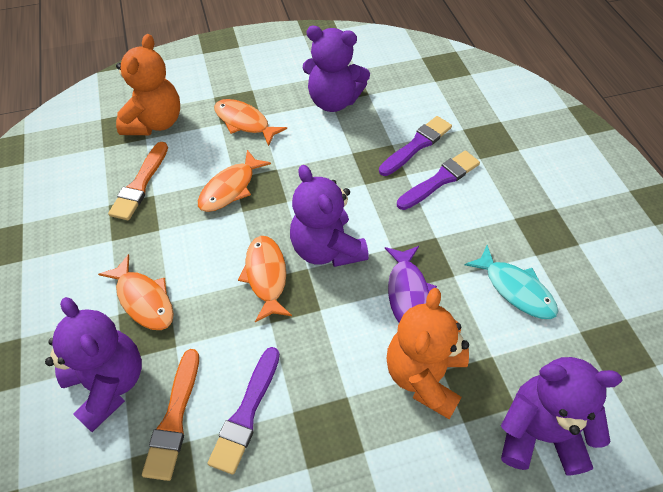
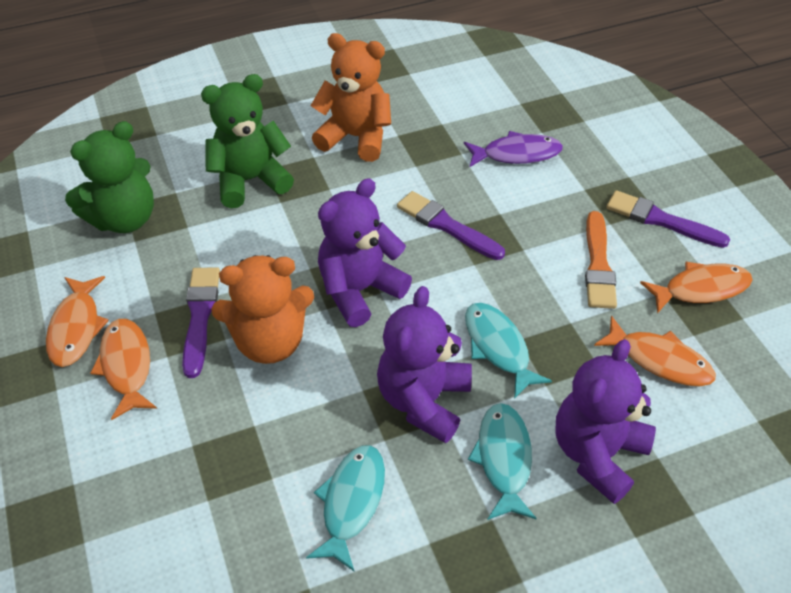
green teddy bear: 0 -> 2
orange brush: 2 -> 1
purple teddy bear: 4 -> 3
turquoise fish: 1 -> 3

